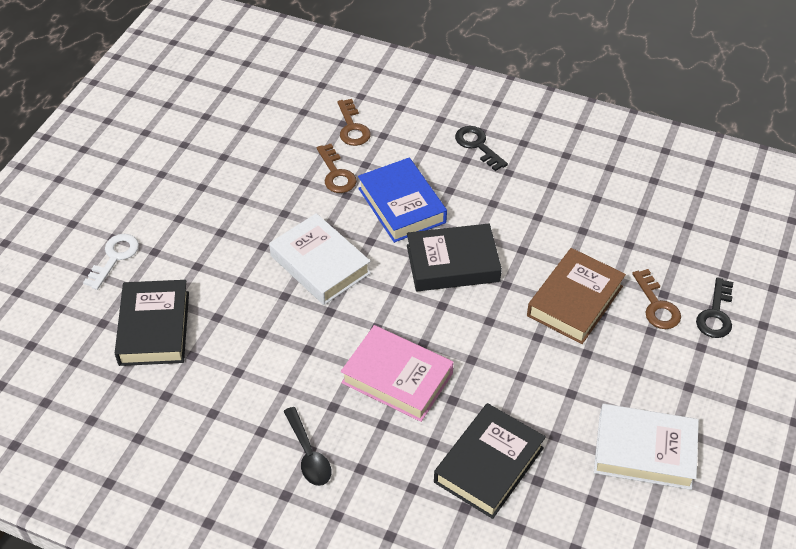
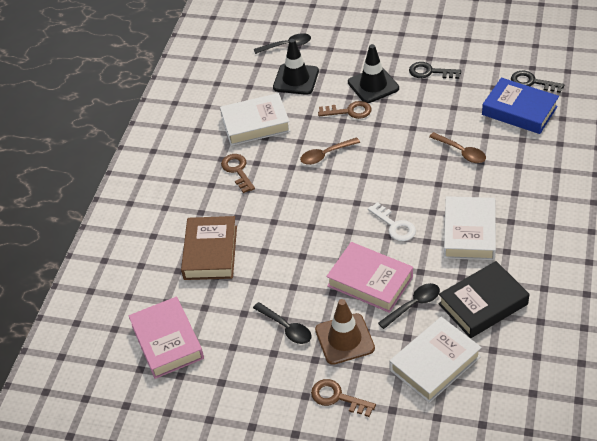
black book: 3 -> 1
black spoon: 1 -> 3
black traffic cone: 0 -> 2
brown spoon: 0 -> 2
brown traffic cone: 0 -> 1
pink book: 1 -> 2
white book: 2 -> 3

